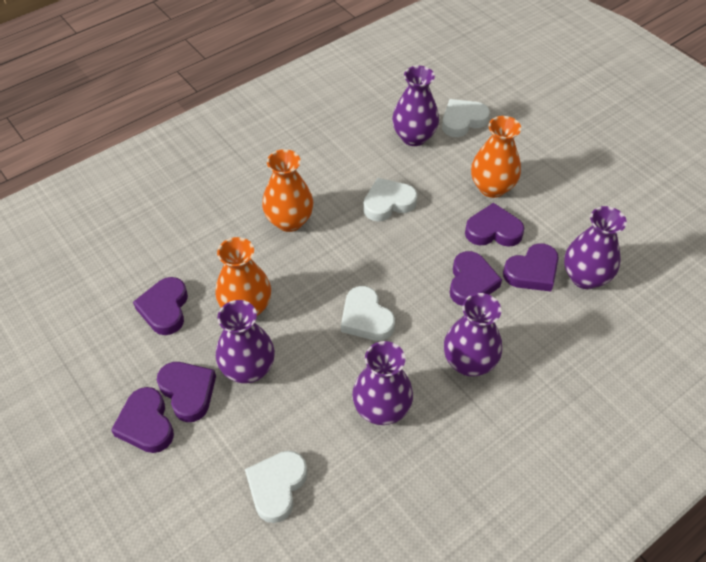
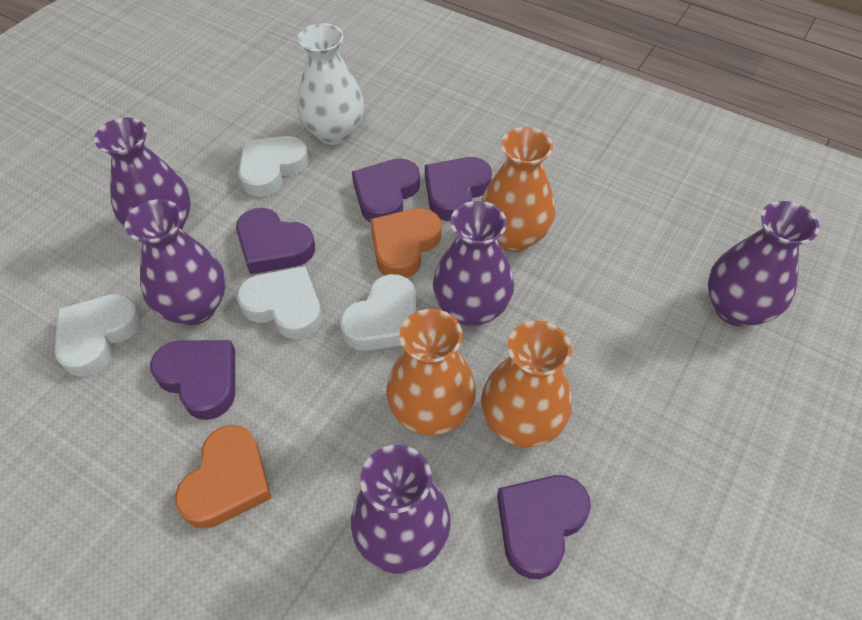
orange heart: 0 -> 2
purple heart: 6 -> 5
white vase: 0 -> 1

